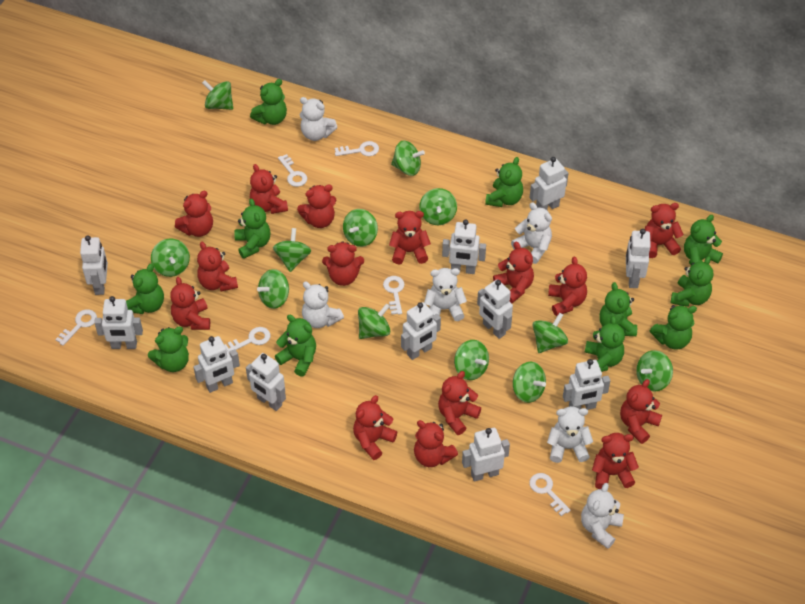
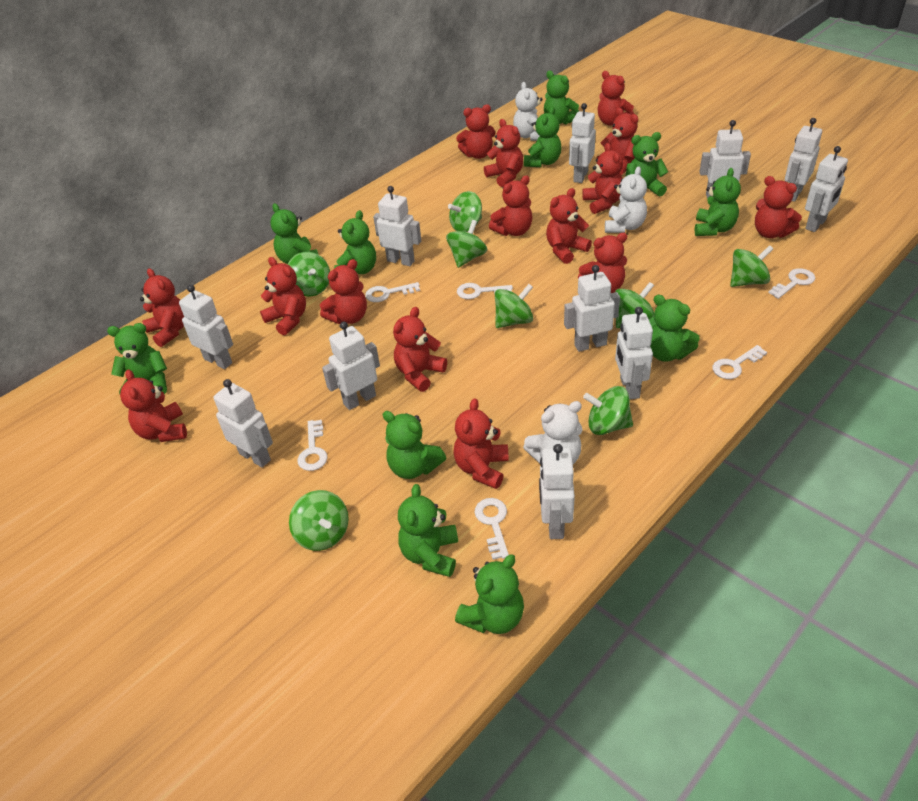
green spinning top: 12 -> 8
white teddy bear: 6 -> 3

